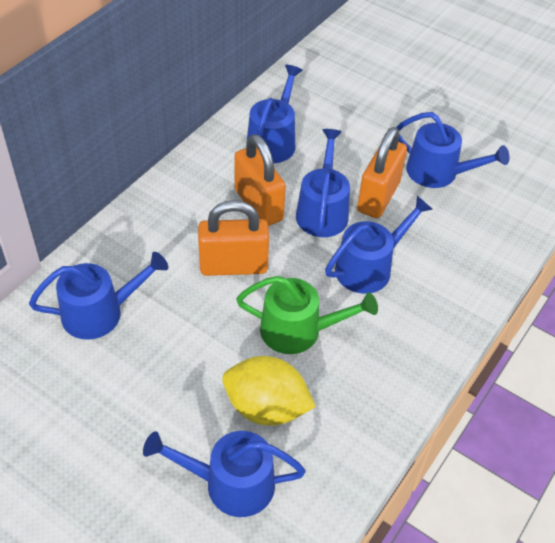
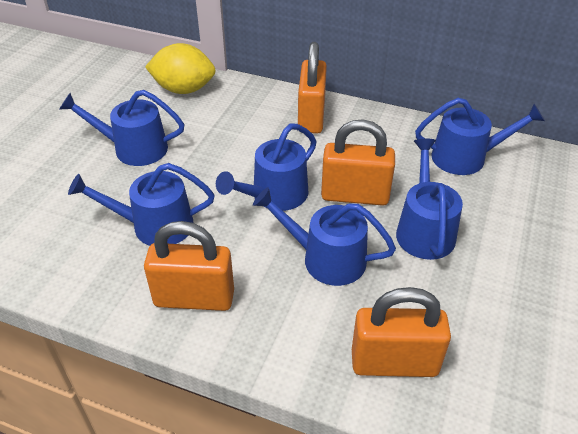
green watering can: 1 -> 0
orange padlock: 3 -> 4

